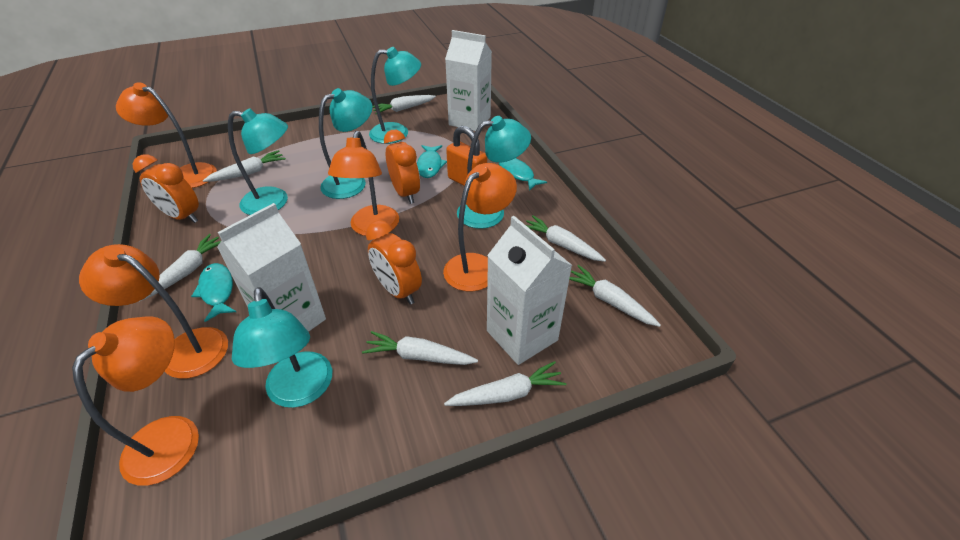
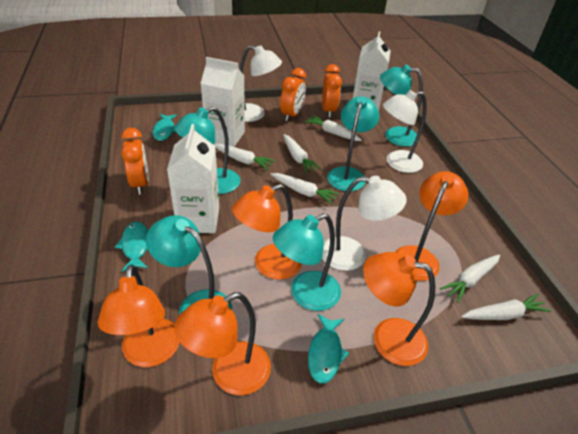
orange padlock: 1 -> 0
white carrot: 7 -> 6
white lamp: 0 -> 3

